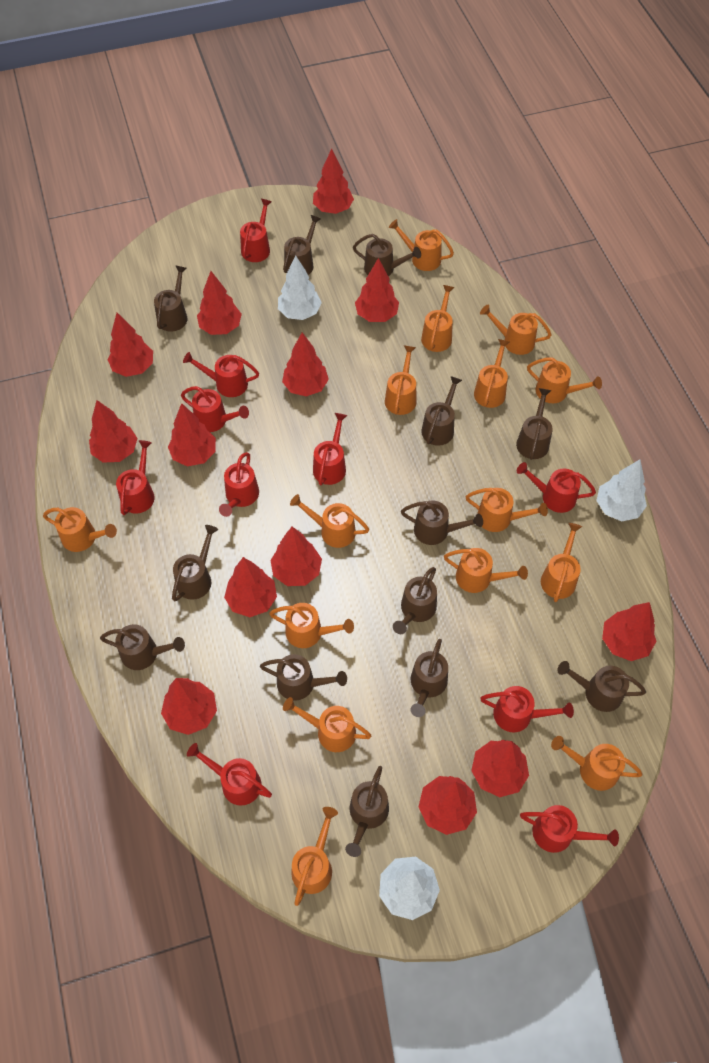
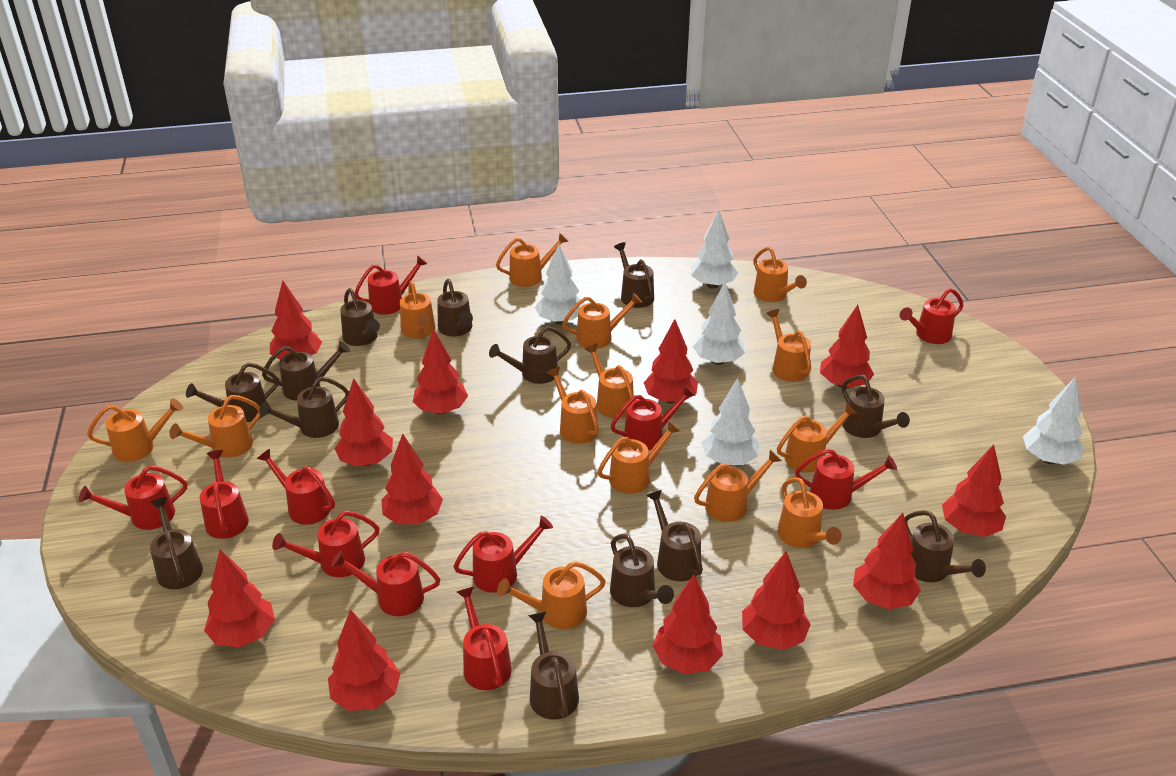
orange watering can: 15 -> 14
red tree: 13 -> 12
red watering can: 10 -> 11
white tree: 3 -> 5

